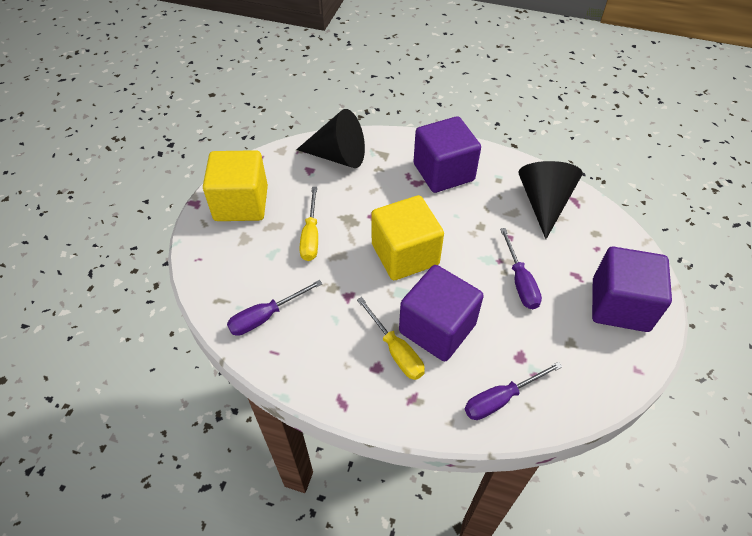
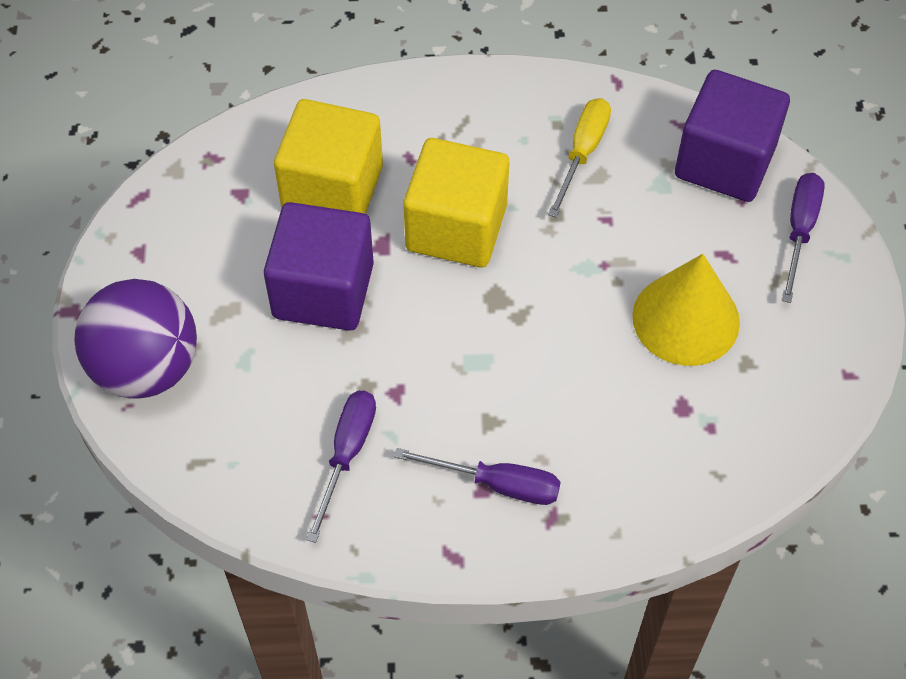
black cone: 2 -> 0
purple ball: 0 -> 1
purple cube: 3 -> 2
yellow cone: 0 -> 1
yellow screwdriver: 2 -> 1

